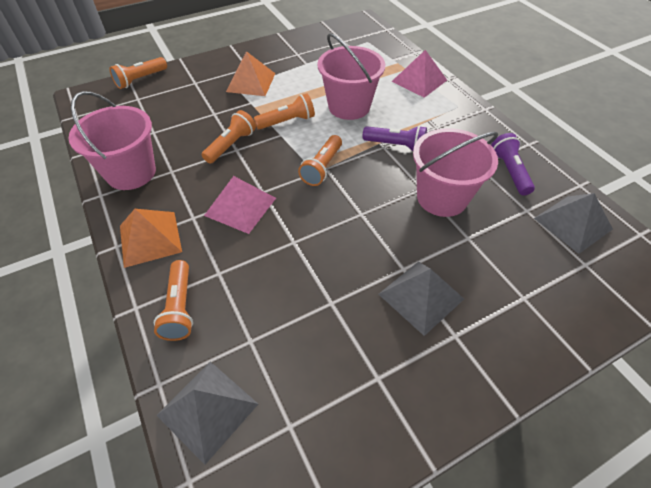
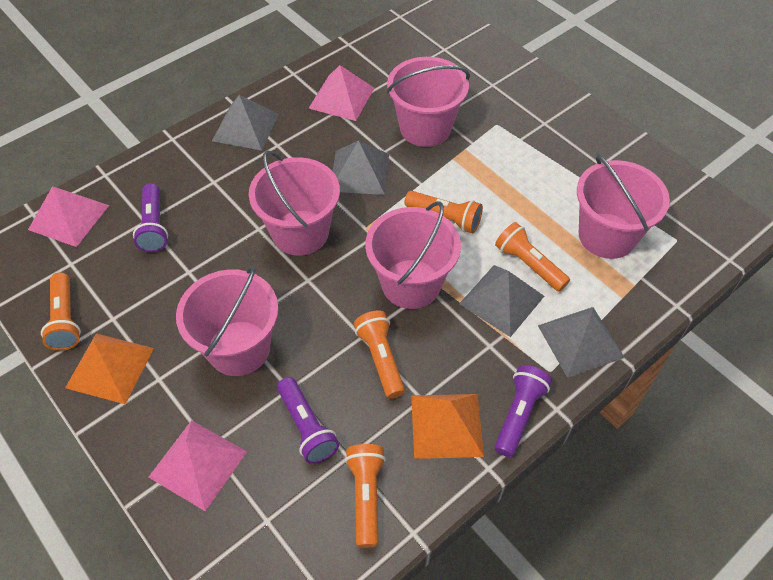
grey pyramid: 3 -> 4
pink bucket: 3 -> 5
pink pyramid: 2 -> 3
purple flashlight: 2 -> 3

